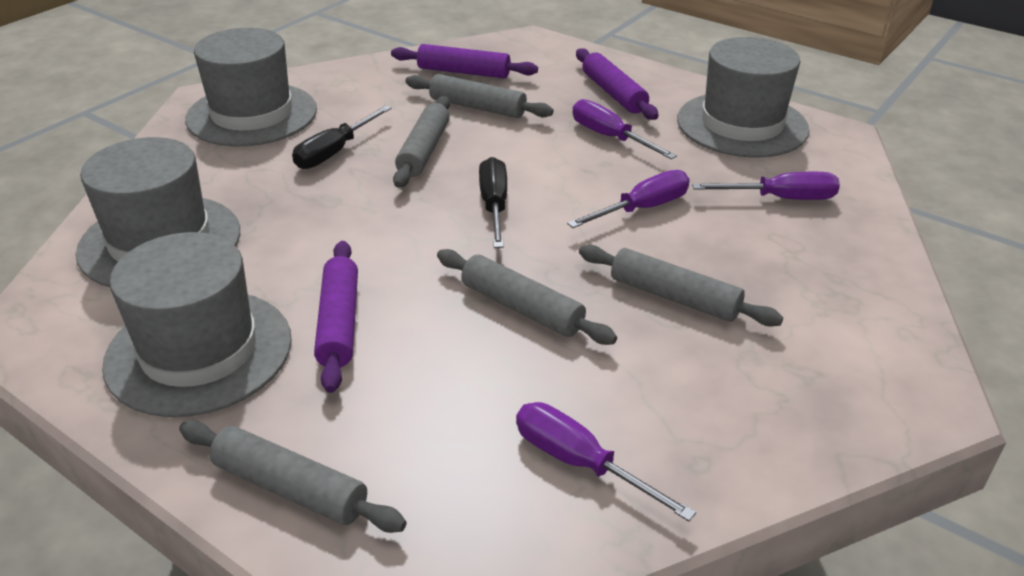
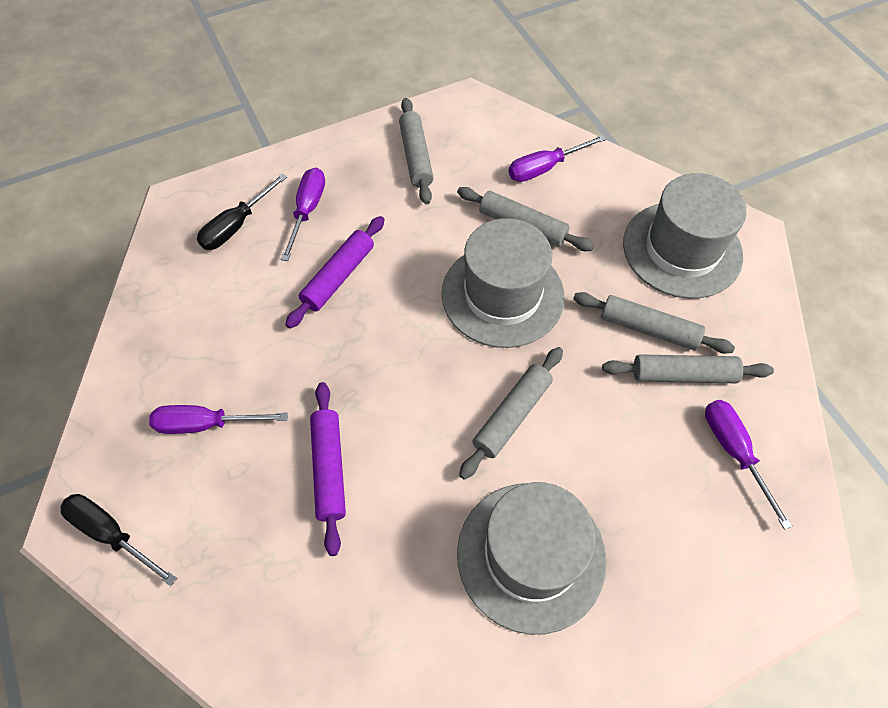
grey hat: 4 -> 3
purple rolling pin: 3 -> 2

